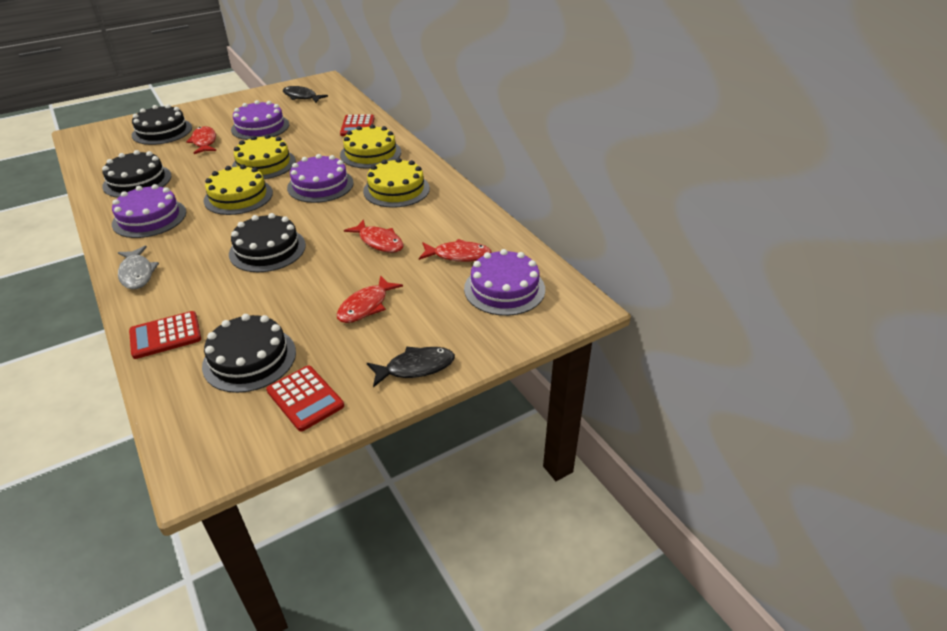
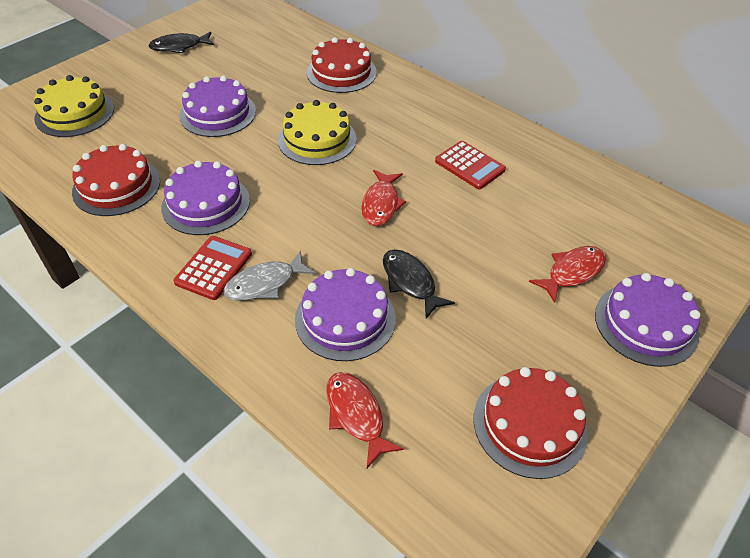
black cake: 4 -> 0
red cake: 0 -> 3
red calculator: 3 -> 2
red fish: 4 -> 3
yellow cake: 4 -> 2

